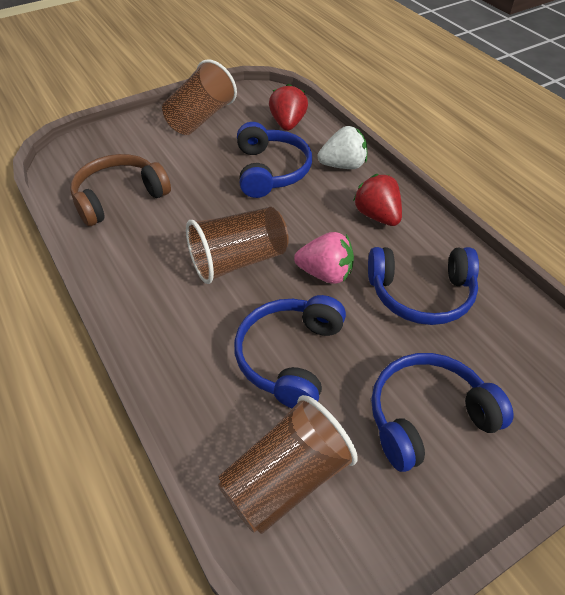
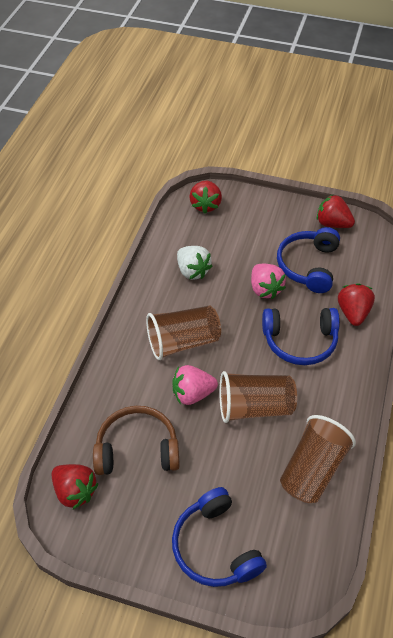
blue headphones: 4 -> 3
pink strawberry: 1 -> 2
red strawberry: 2 -> 4

